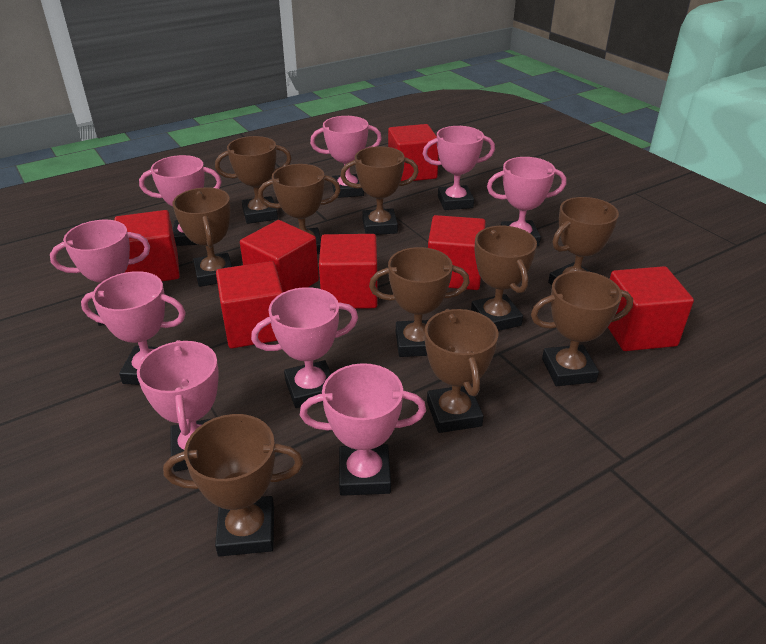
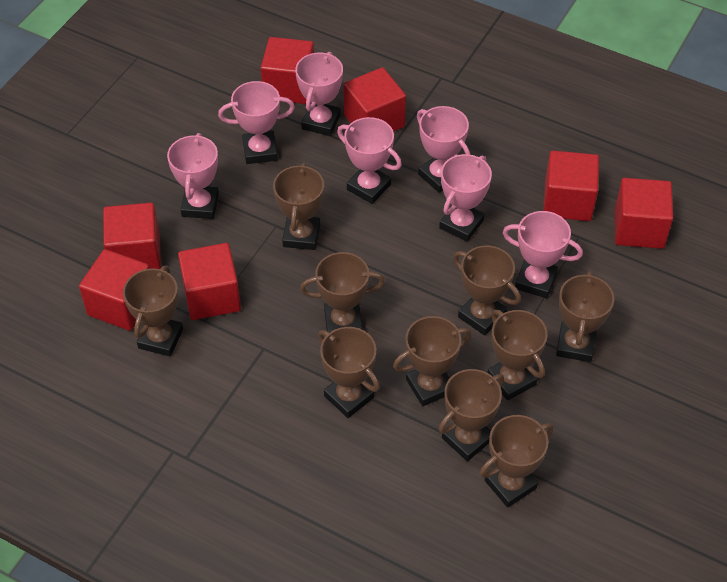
pink trophy: 9 -> 7

